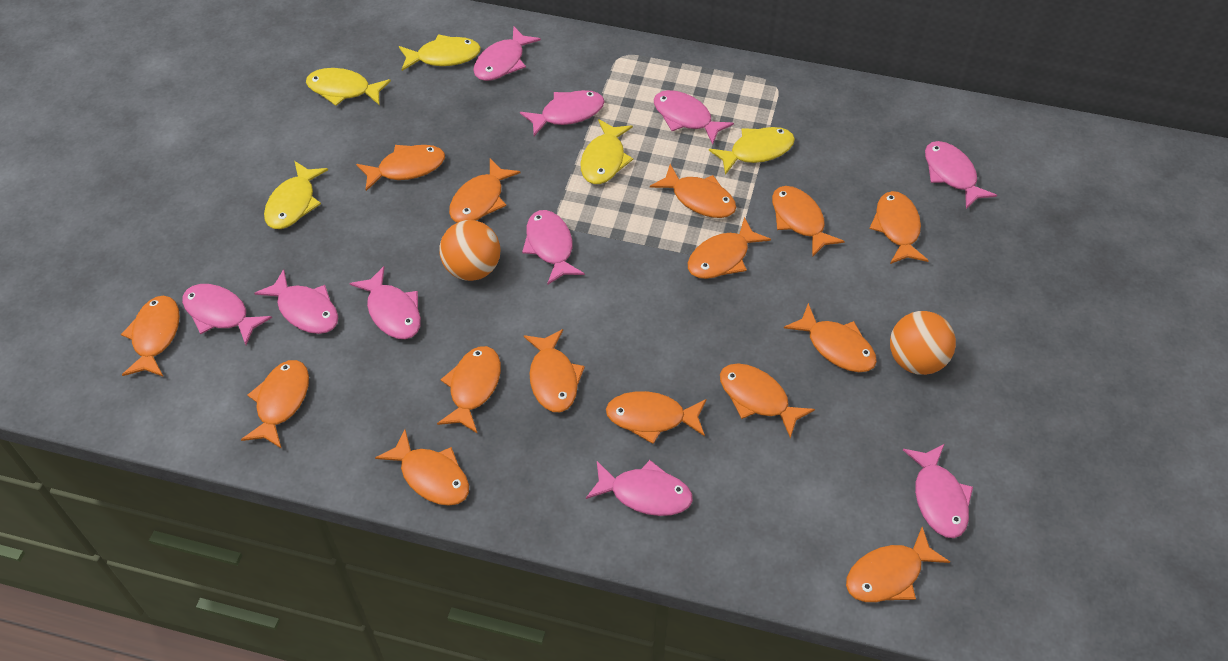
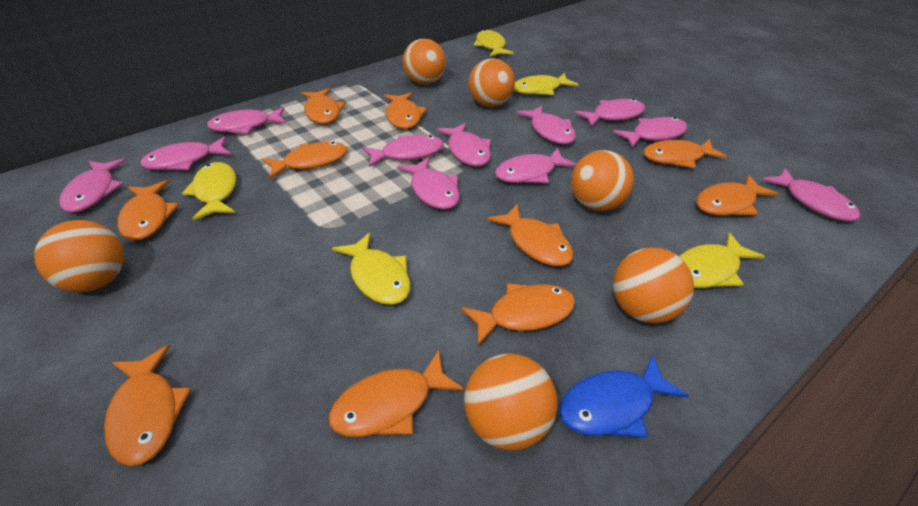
blue fish: 0 -> 1
orange ball: 2 -> 6
orange fish: 15 -> 10
pink fish: 10 -> 11

